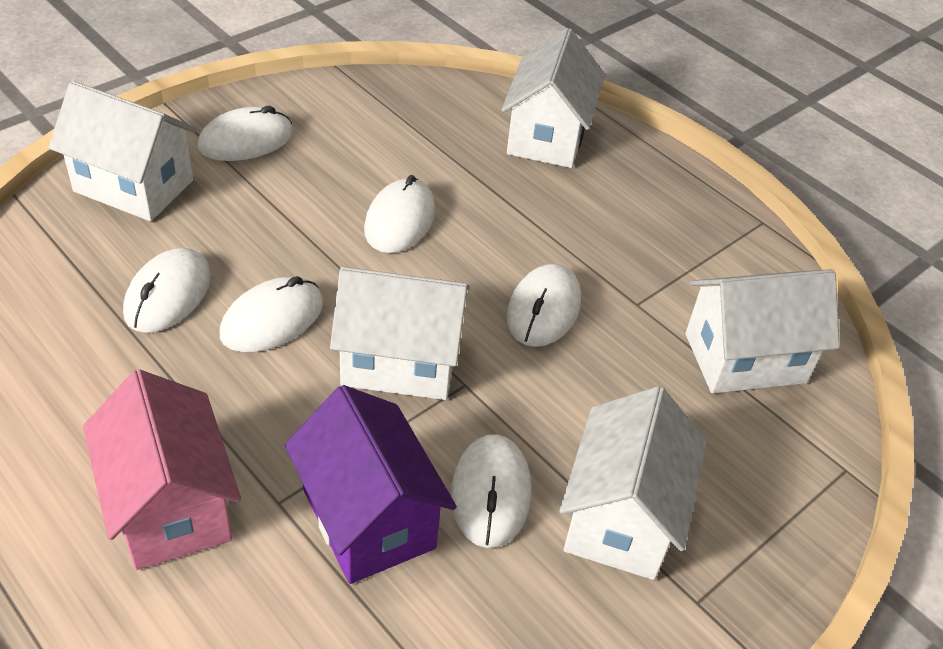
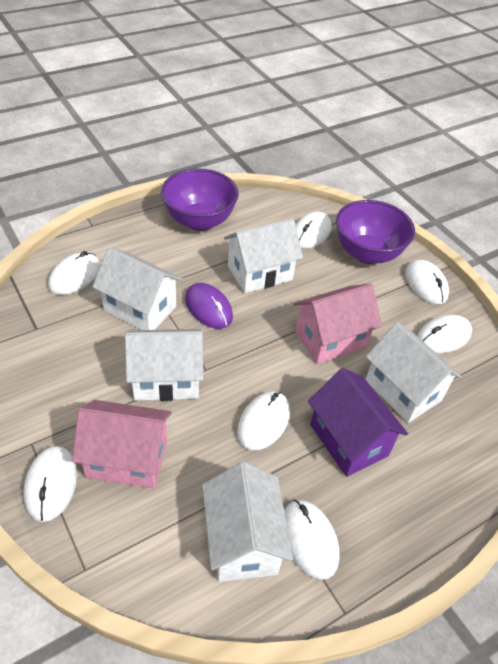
pink house: 1 -> 2
purple bowl: 0 -> 2
purple mouse: 0 -> 1
white mouse: 6 -> 7

